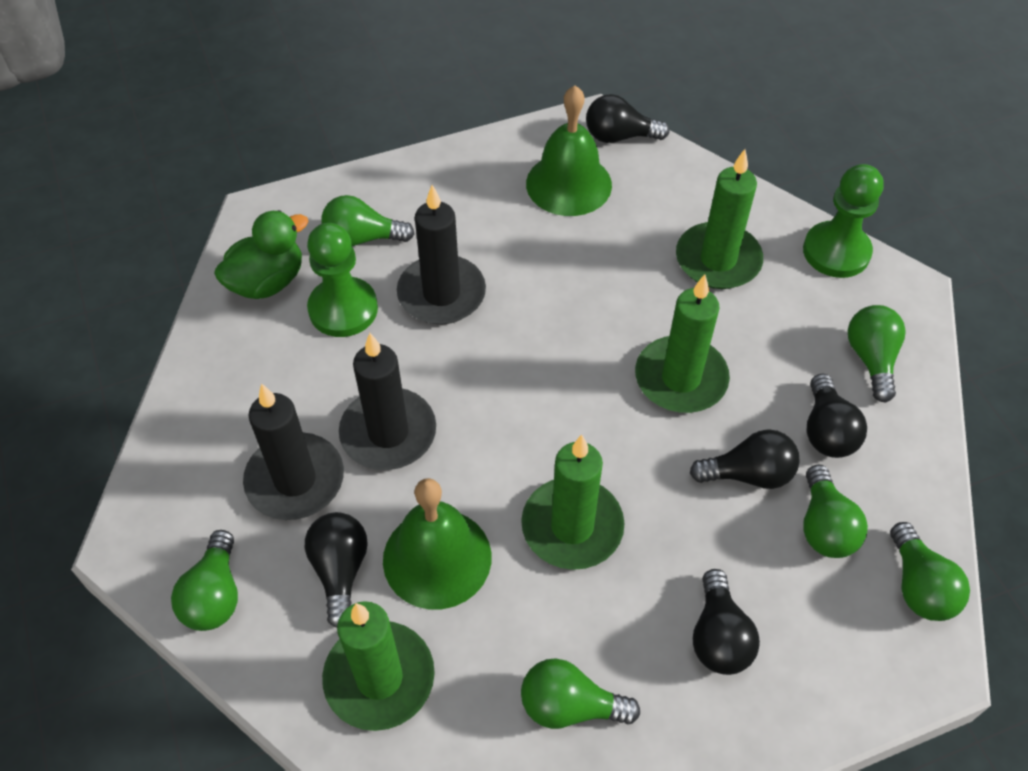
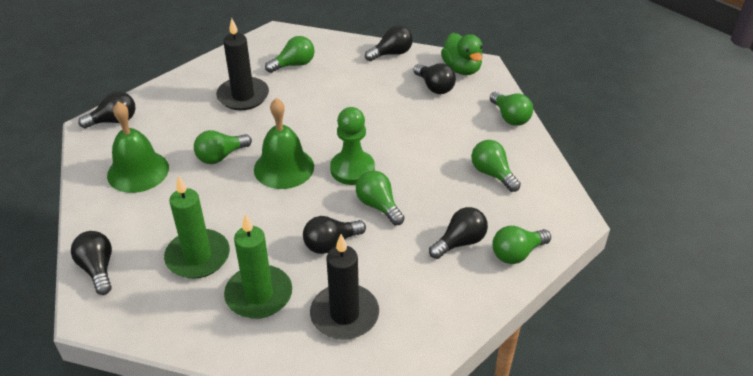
black candle: 3 -> 2
black light bulb: 5 -> 6
green candle: 4 -> 2
green pawn: 2 -> 1

